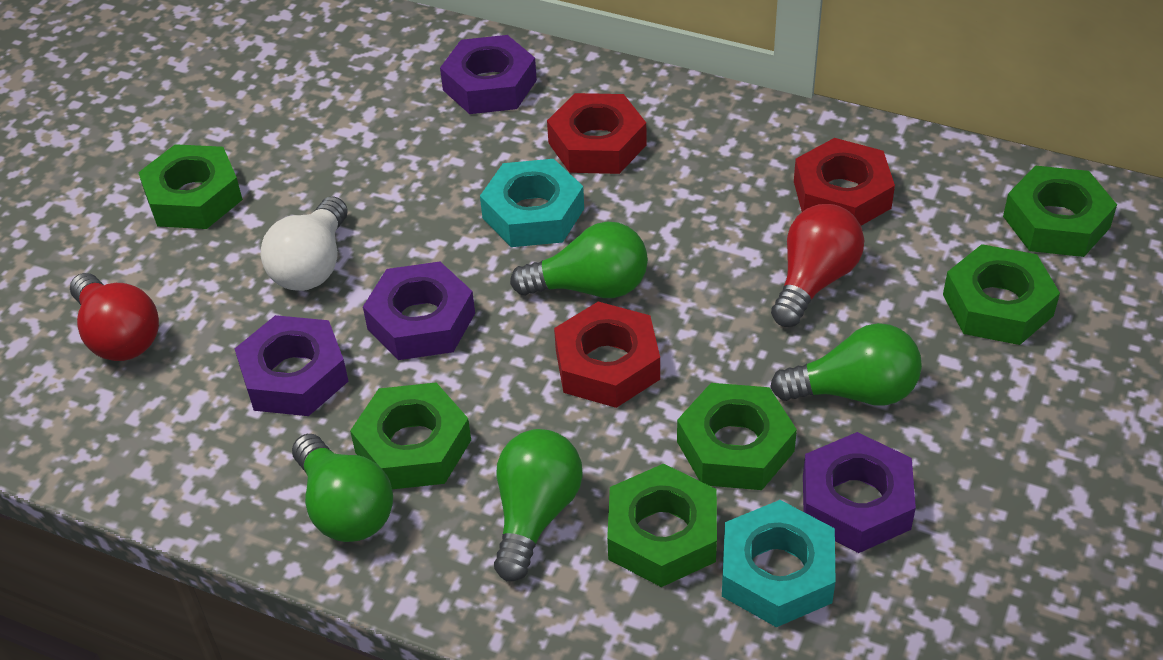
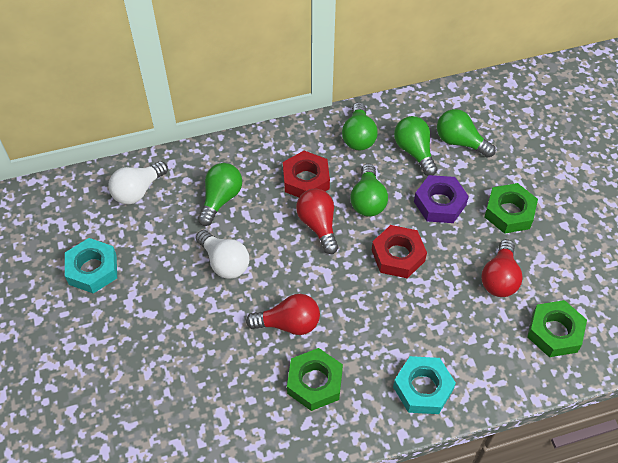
green light bulb: 4 -> 5
green nut: 6 -> 3
purple nut: 4 -> 1
red light bulb: 2 -> 3
red nut: 3 -> 2
white light bulb: 1 -> 2

